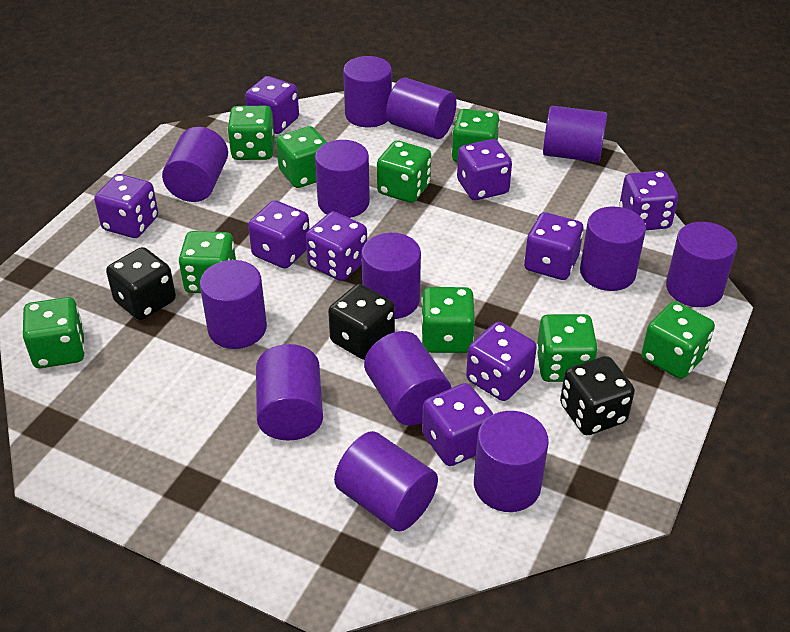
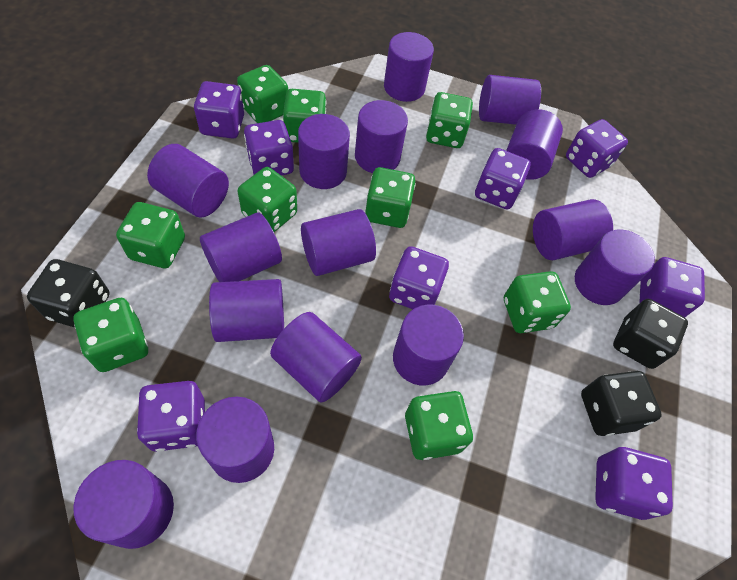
purple cylinder: 13 -> 15
purple dice: 9 -> 8

